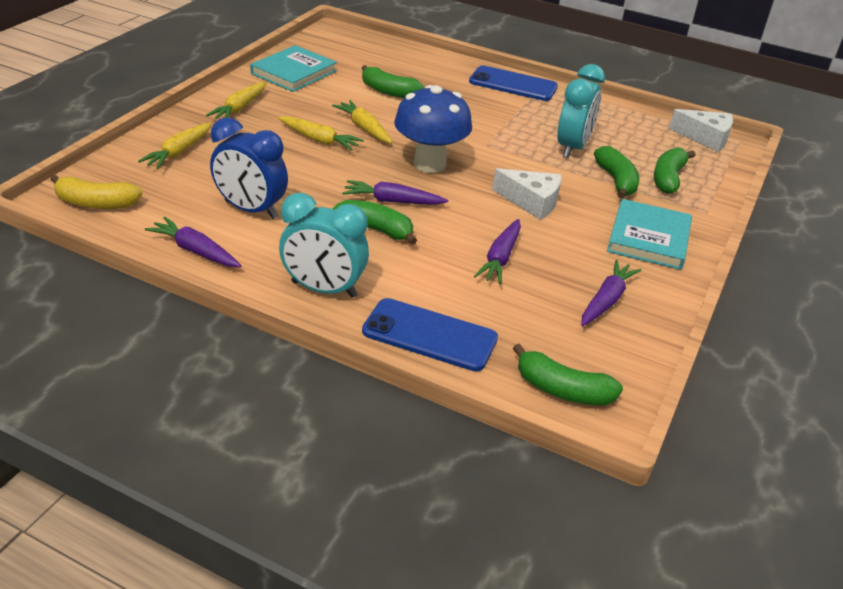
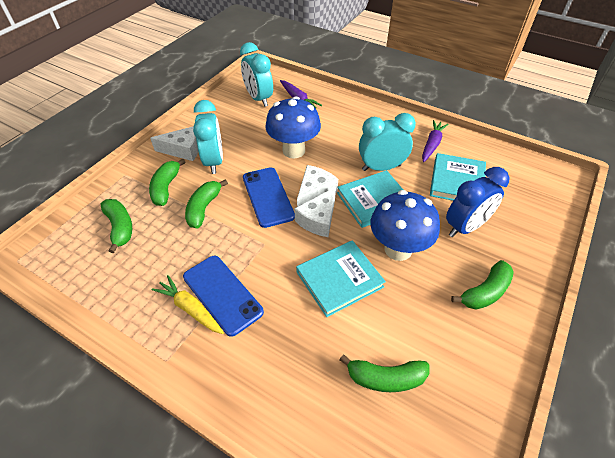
blue mushroom: 1 -> 2
purple carrot: 4 -> 2
turquoise book: 2 -> 3
turquoise clock: 2 -> 3
white cheese: 2 -> 3
yellow banana: 1 -> 0
yellow carrot: 4 -> 1

